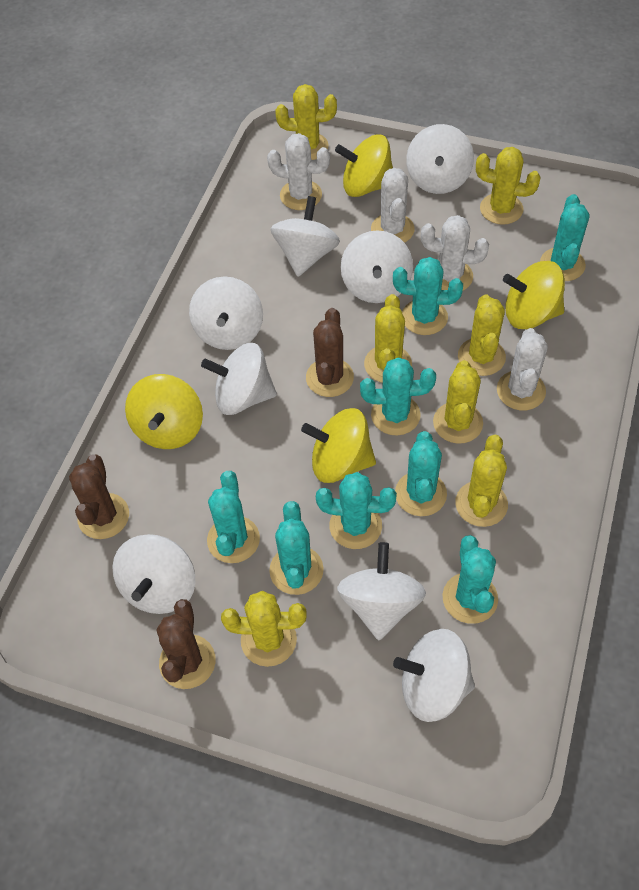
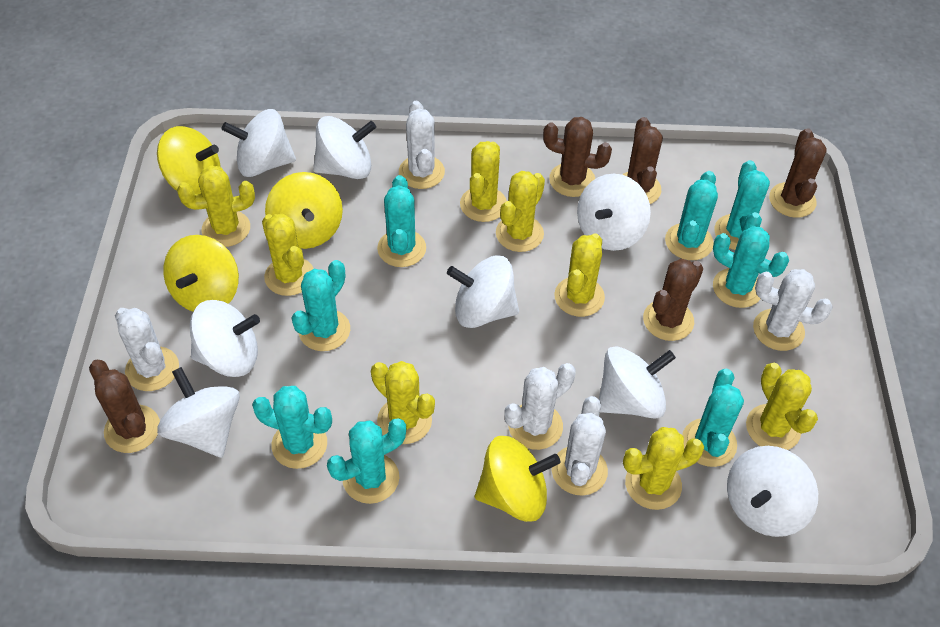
brown cactus: 3 -> 5
white cactus: 4 -> 5
yellow cactus: 7 -> 8

